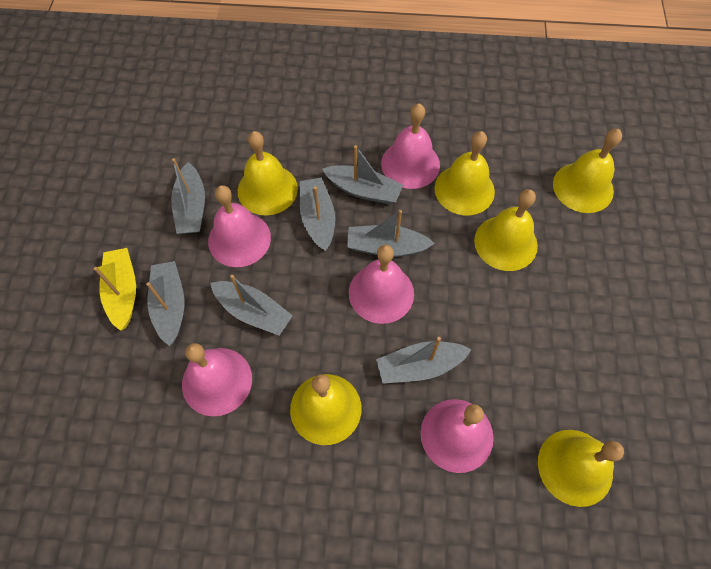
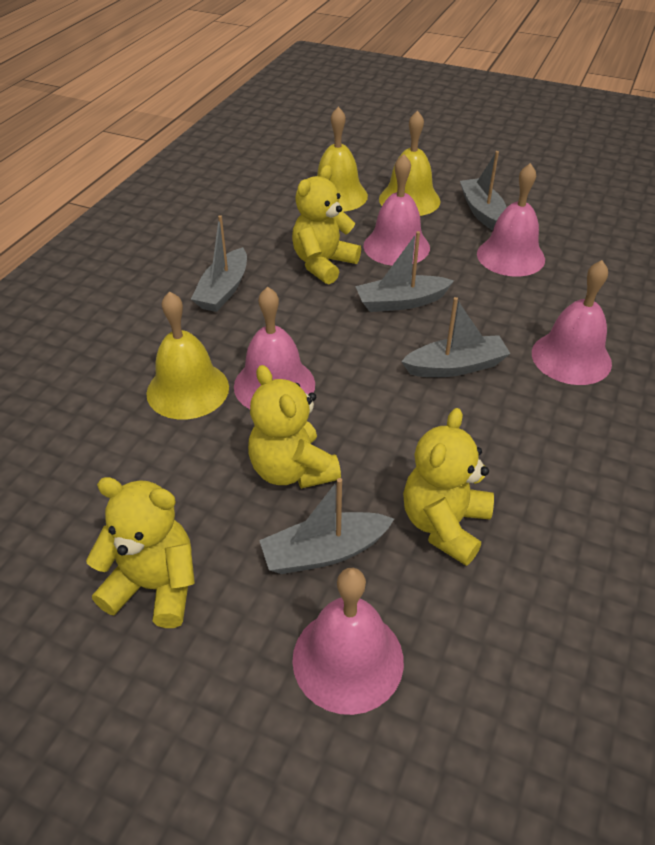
grey boat: 7 -> 5
yellow bell: 6 -> 3
yellow boat: 1 -> 0
yellow teddy bear: 0 -> 4

